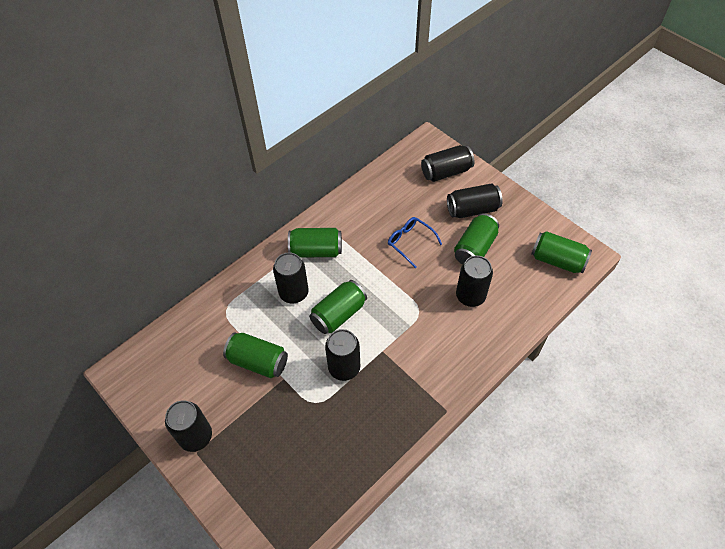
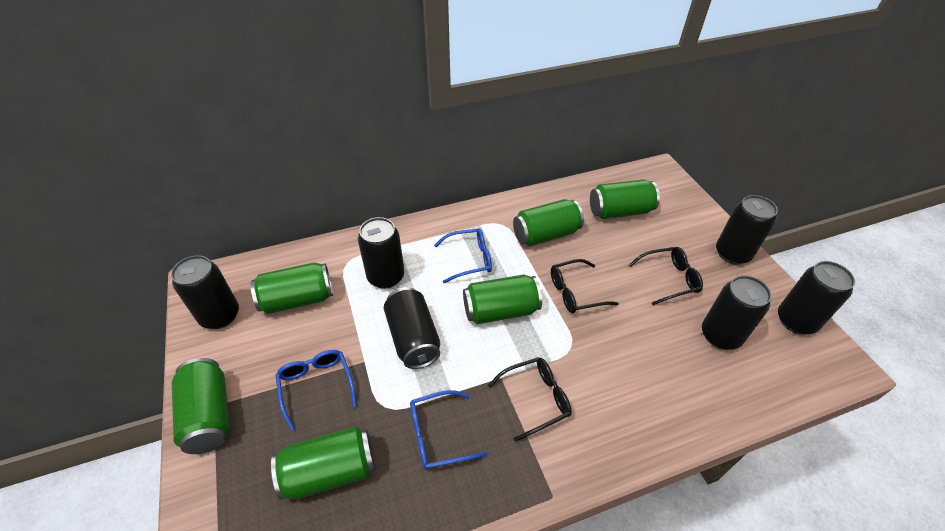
black glasses: 0 -> 3
blue glasses: 1 -> 3
green can: 5 -> 6

